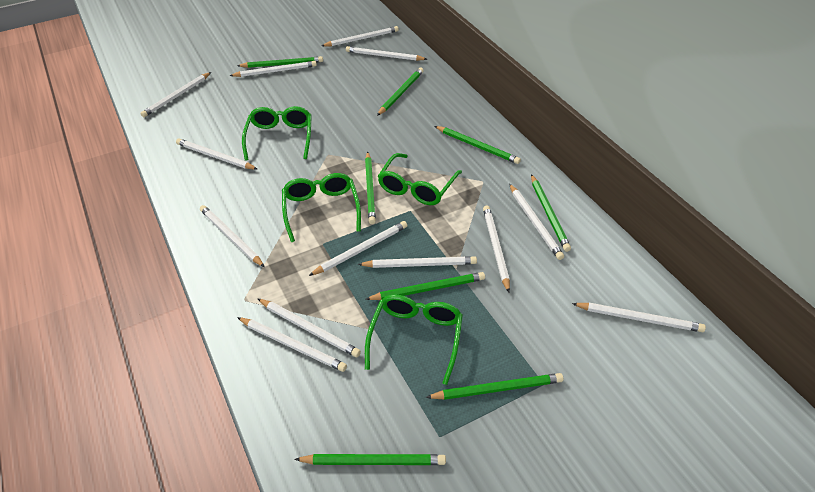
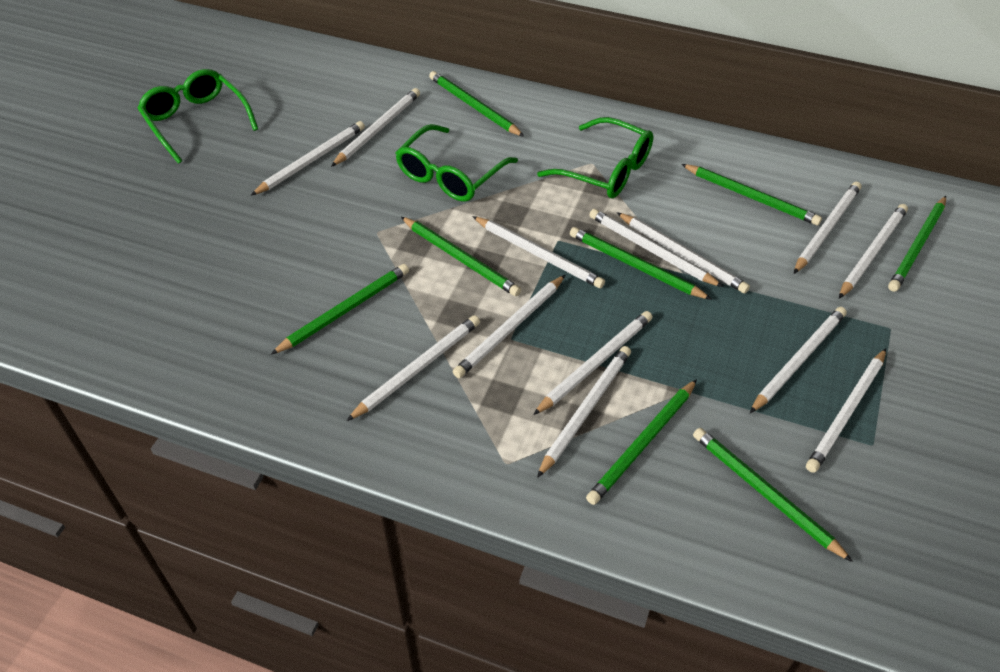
green glasses: 4 -> 3

